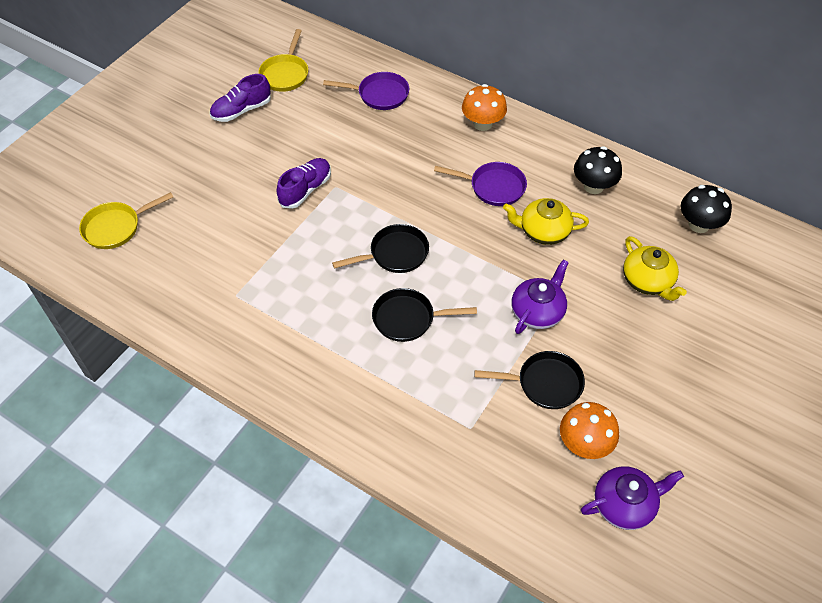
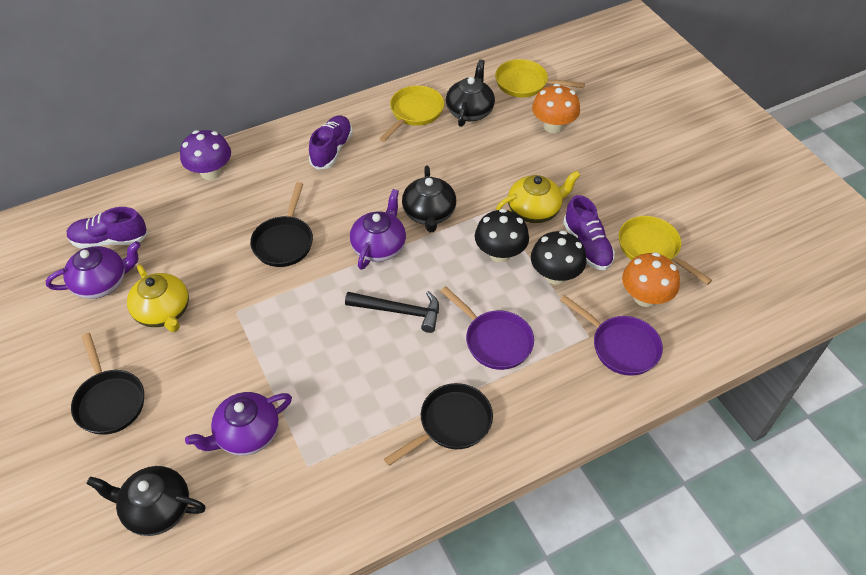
black hammer: 0 -> 1
black teapot: 0 -> 3
purple mushroom: 0 -> 1
purple shoe: 2 -> 3
purple teapot: 2 -> 3
yellow pan: 2 -> 3

